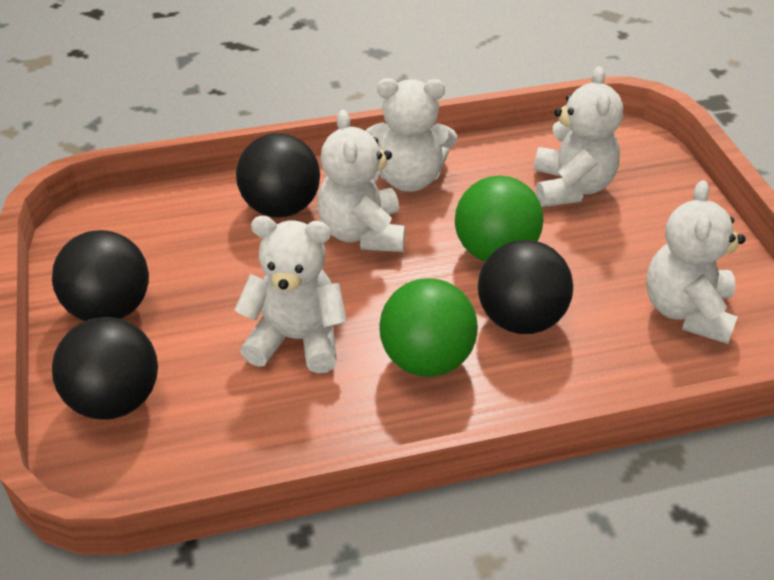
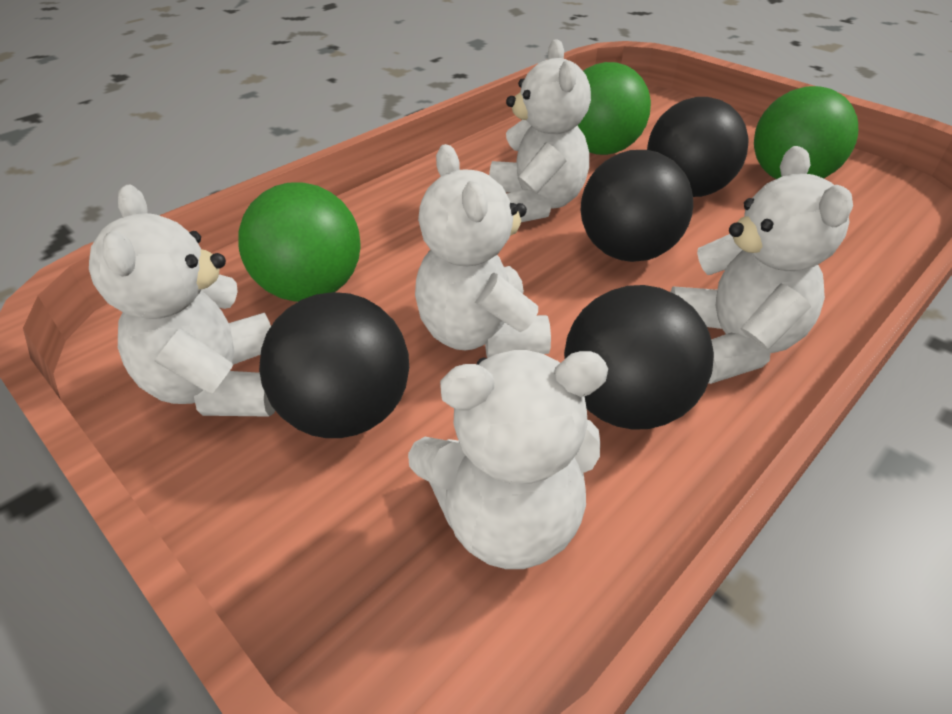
green ball: 2 -> 3

